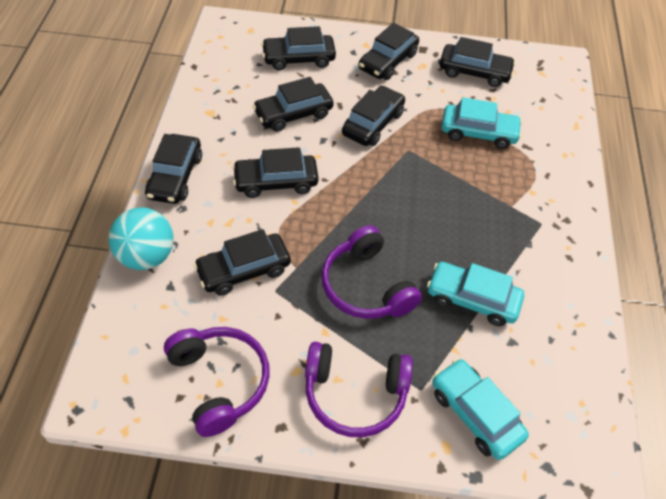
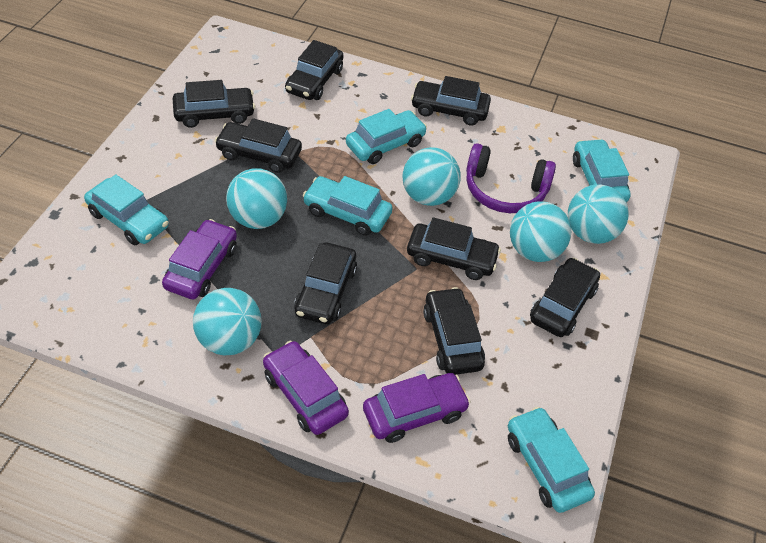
purple car: 0 -> 3
purple headphones: 3 -> 1
turquoise ball: 1 -> 5
turquoise car: 3 -> 5

